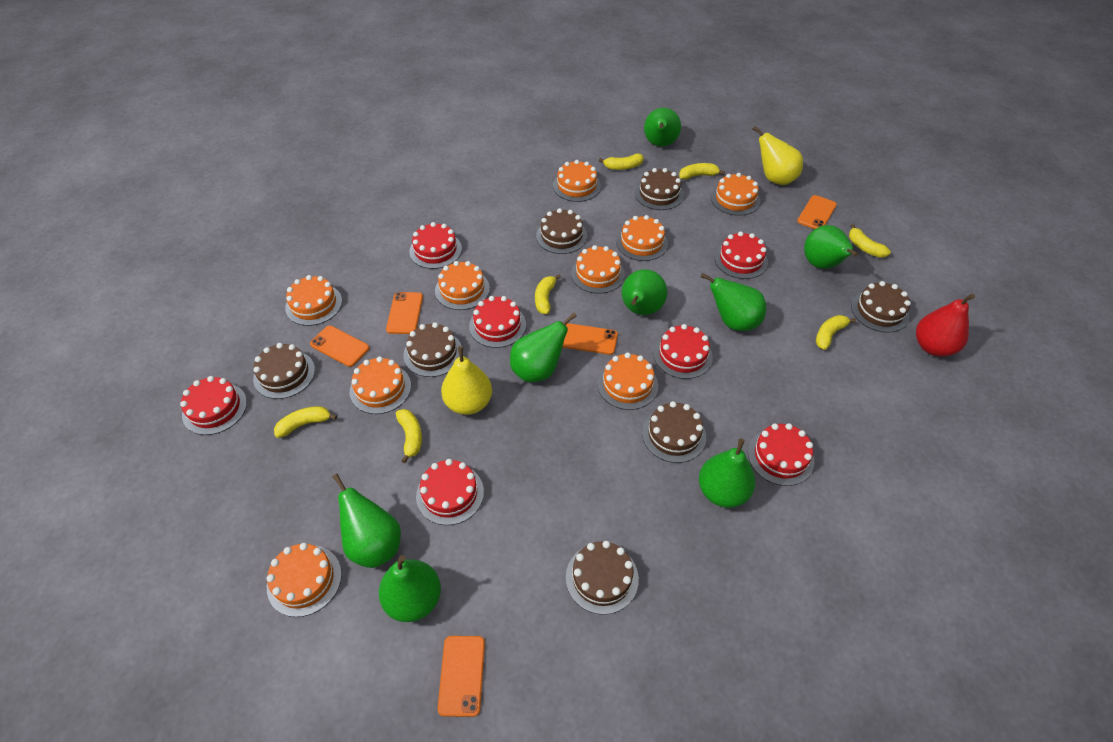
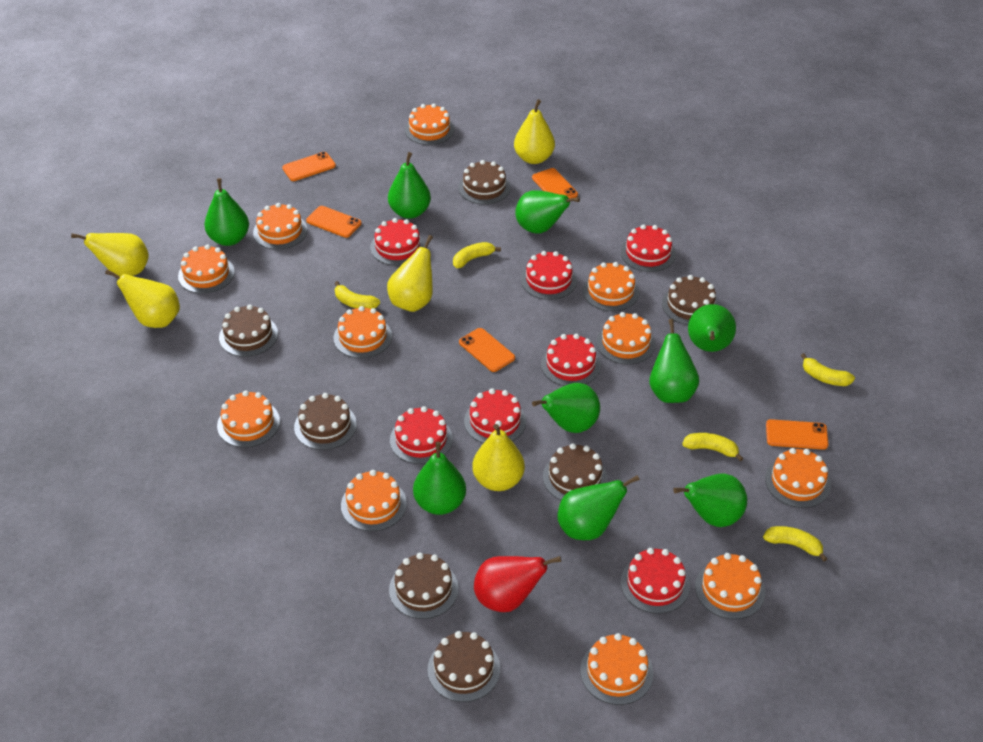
green pear: 8 -> 9
orange cake: 9 -> 11
yellow banana: 7 -> 5
yellow pear: 2 -> 5

